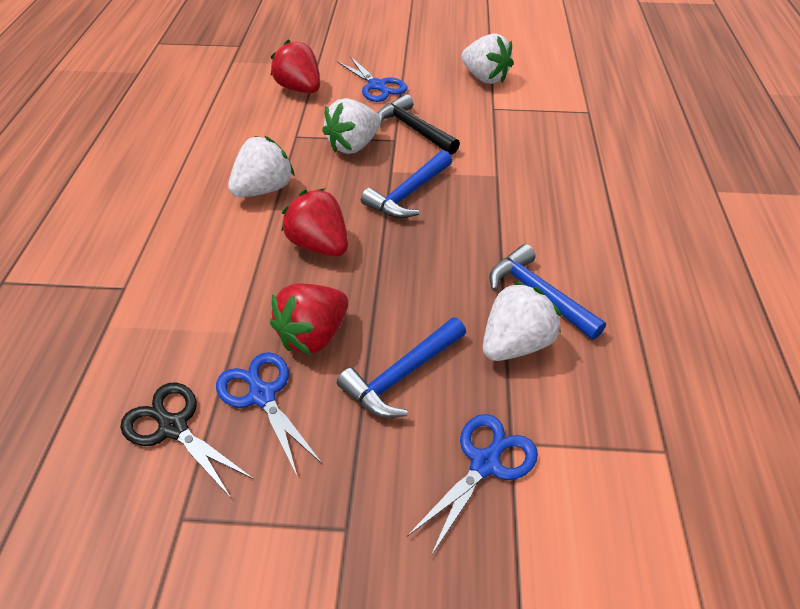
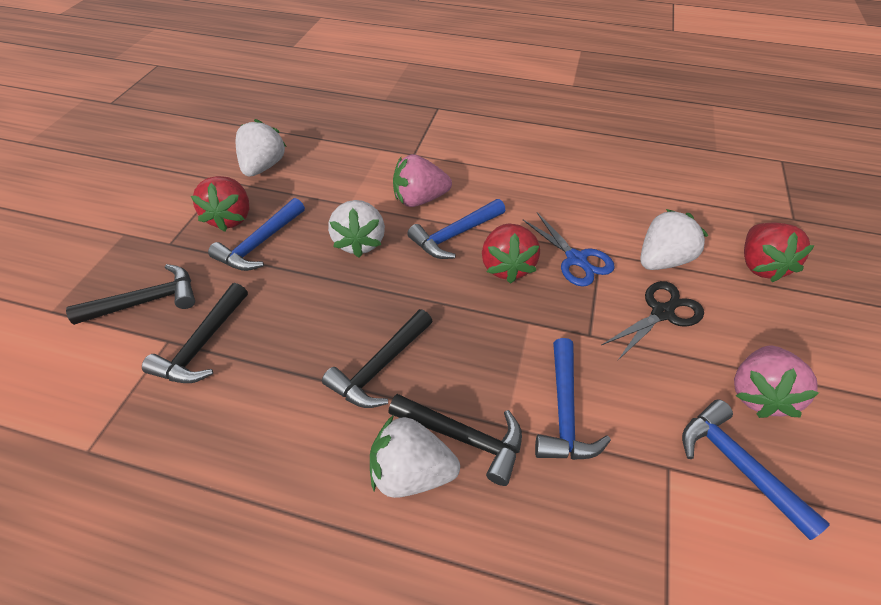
black hammer: 1 -> 4
blue hammer: 3 -> 4
blue scissors: 3 -> 1
pink strawberry: 0 -> 2

